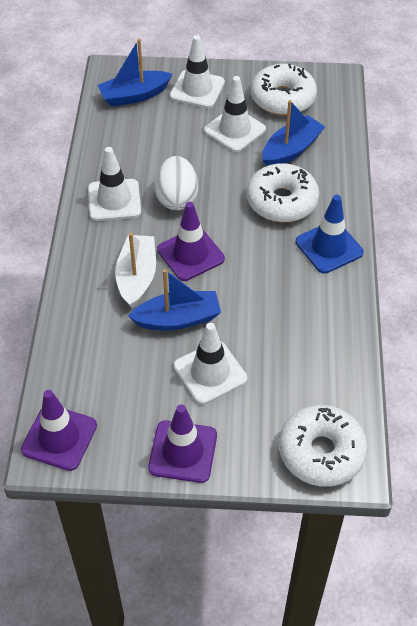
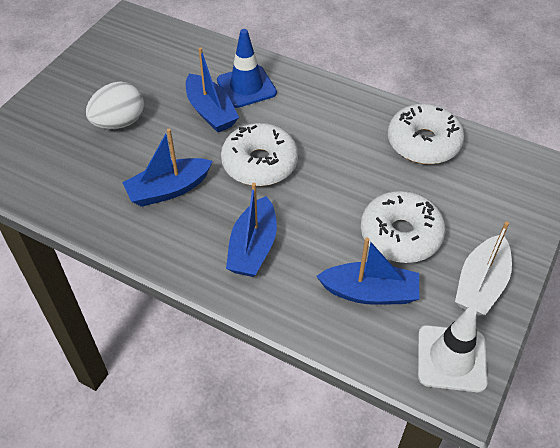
blue boat: 3 -> 4
purple traffic cone: 3 -> 0
white traffic cone: 4 -> 1

